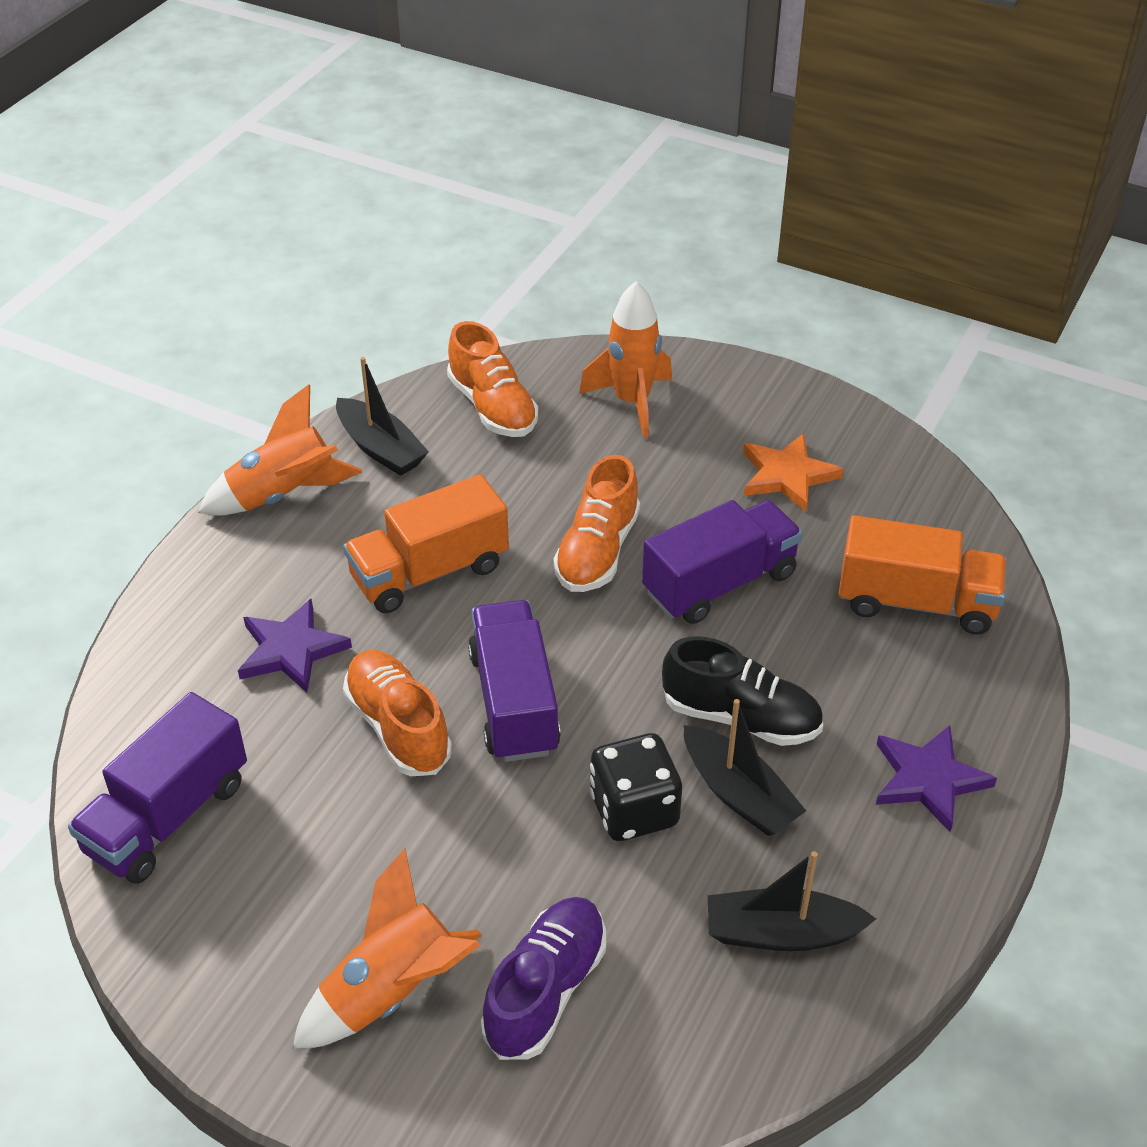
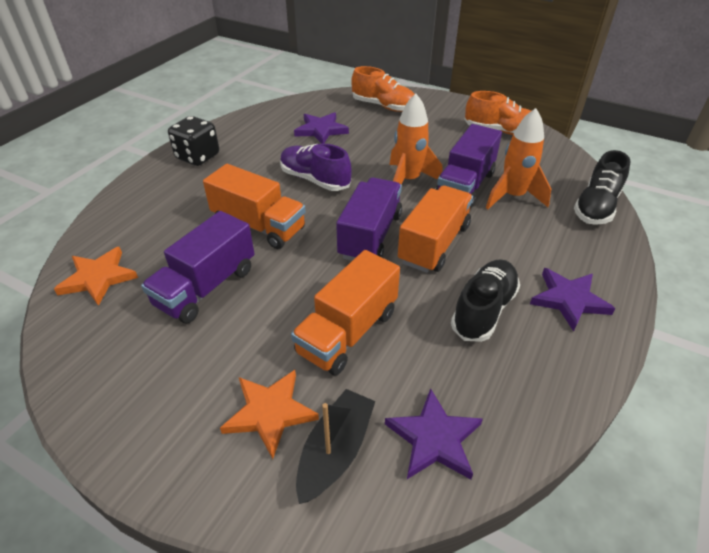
black boat: 3 -> 1
black shoe: 1 -> 2
orange rocket: 3 -> 2
orange shoe: 3 -> 2
orange star: 1 -> 2
orange truck: 2 -> 3
purple star: 2 -> 3

